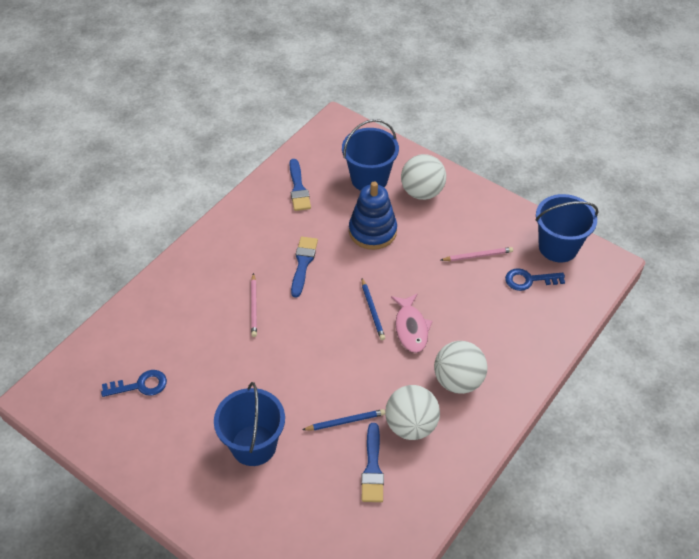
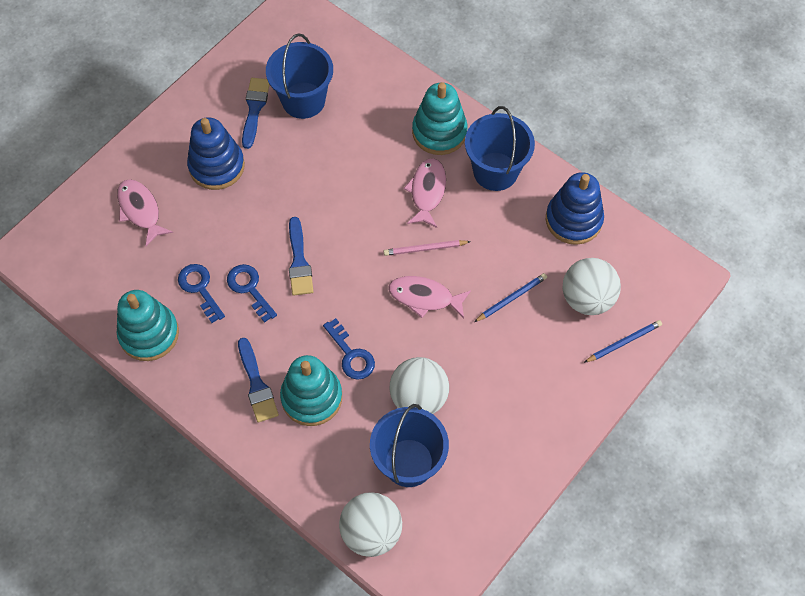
blue key: 2 -> 3
blue stacking toy: 1 -> 2
pink fish: 1 -> 3
pink pencil: 2 -> 1
turquoise stacking toy: 0 -> 3

